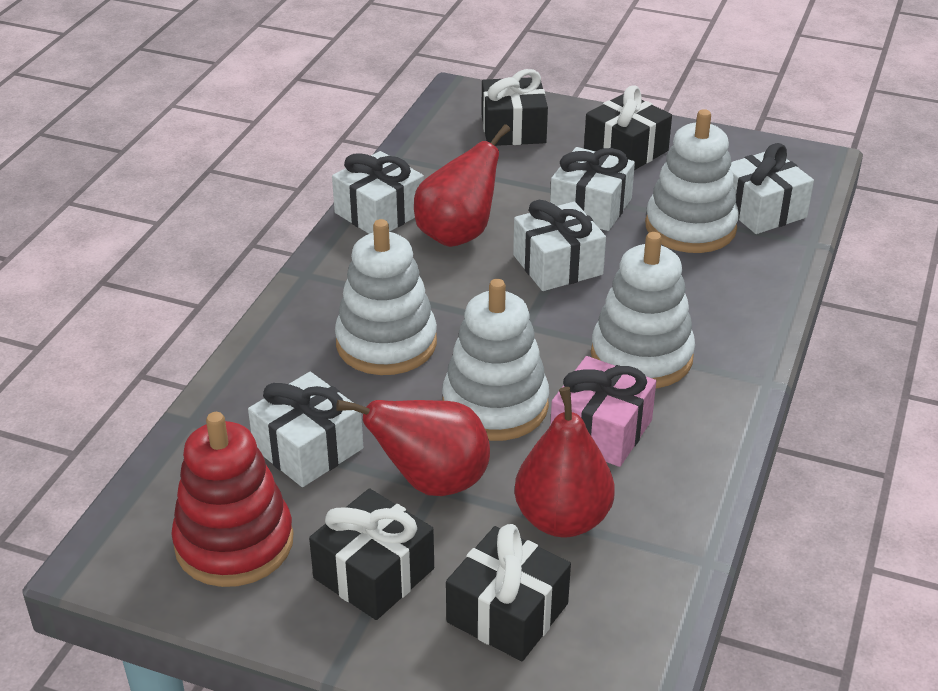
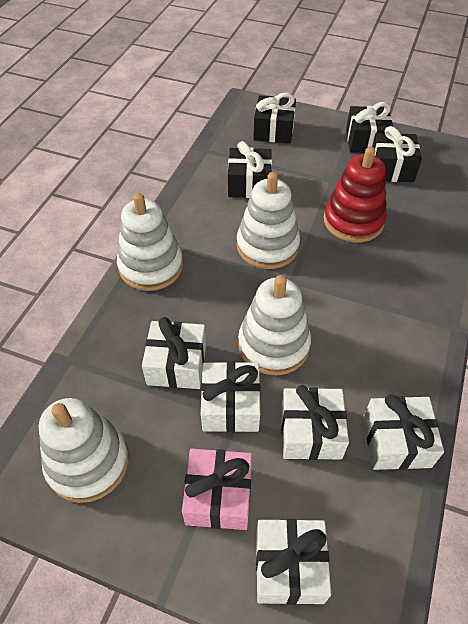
red pear: 3 -> 0

